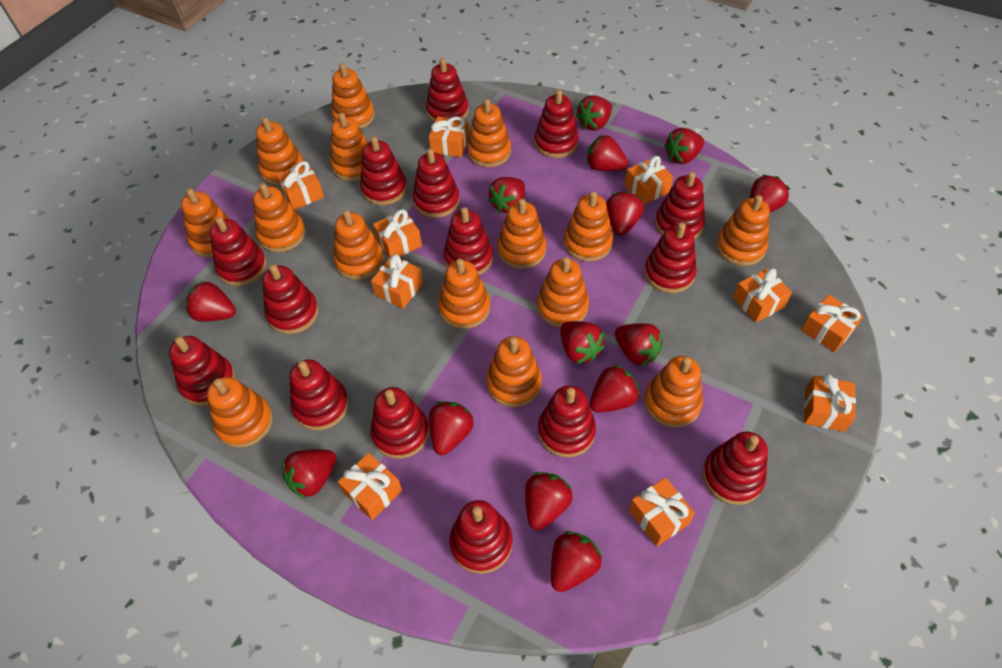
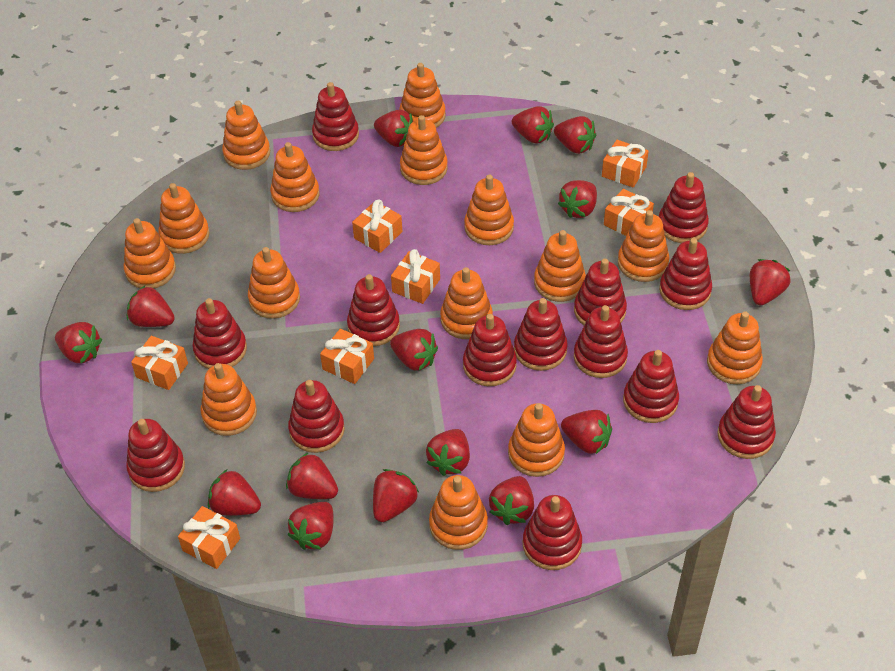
orange gift: 10 -> 7
red stacking toy: 15 -> 14
red strawberry: 14 -> 15

